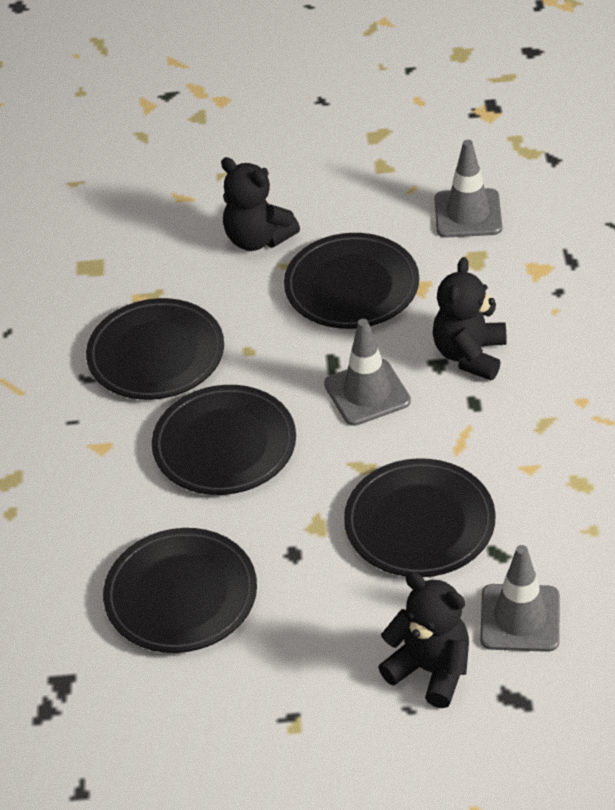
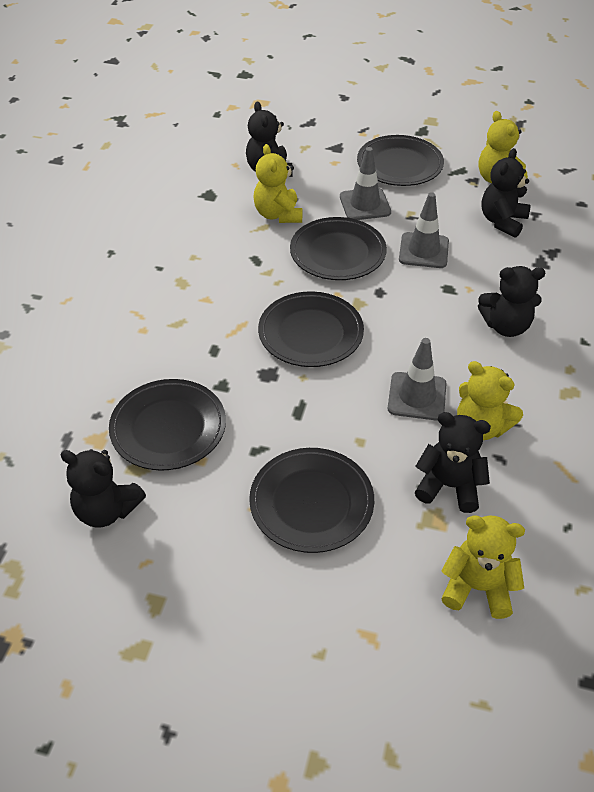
black teddy bear: 3 -> 5
yellow teddy bear: 0 -> 4

